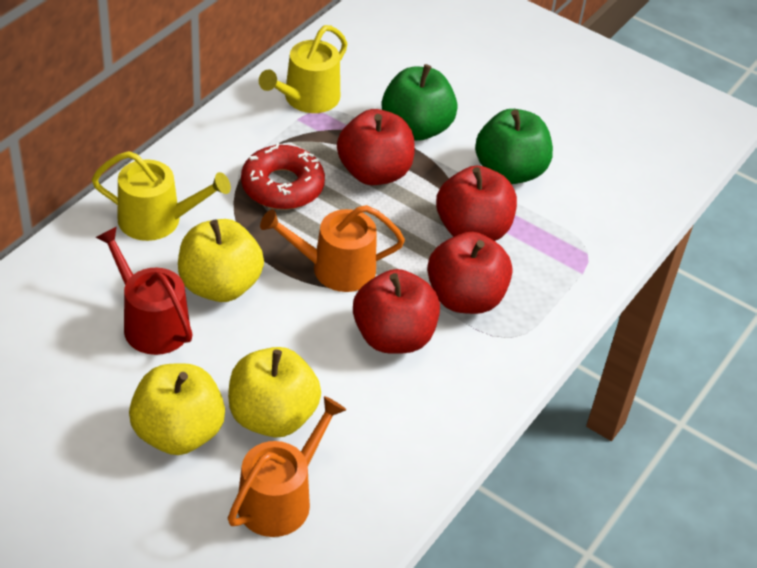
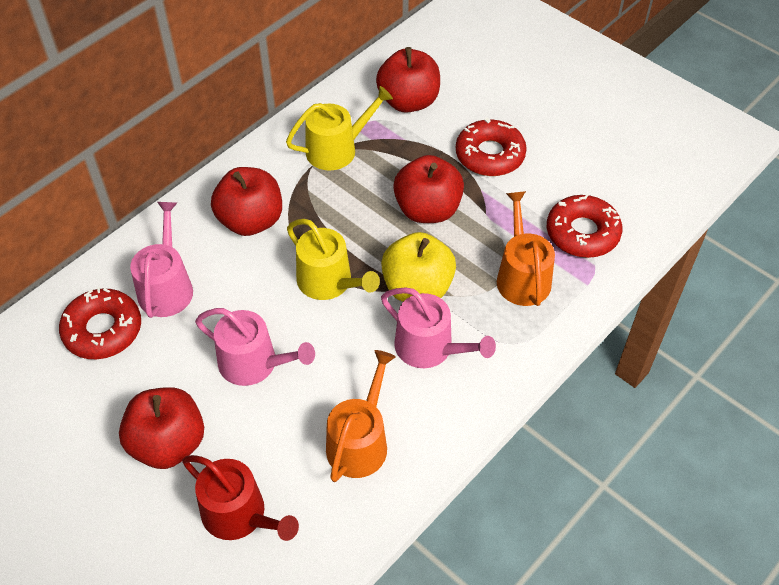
green apple: 2 -> 0
pink watering can: 0 -> 3
red donut: 1 -> 3
yellow apple: 3 -> 1

